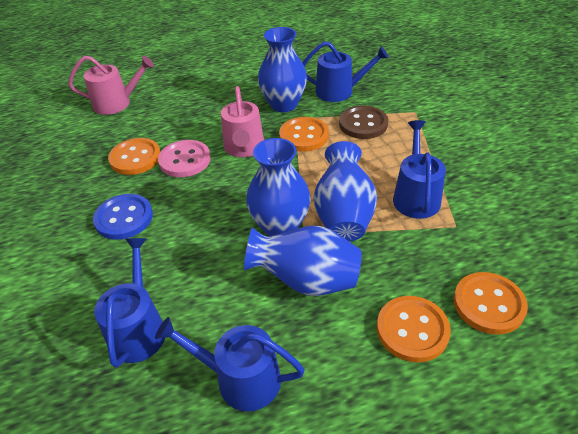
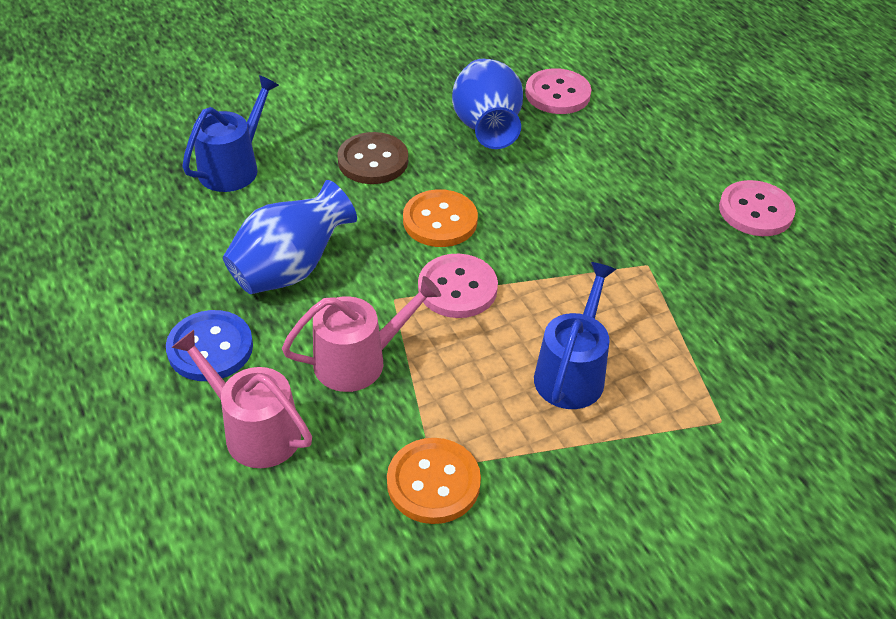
blue vase: 4 -> 2
blue watering can: 4 -> 2
orange button: 4 -> 2
pink button: 1 -> 3

